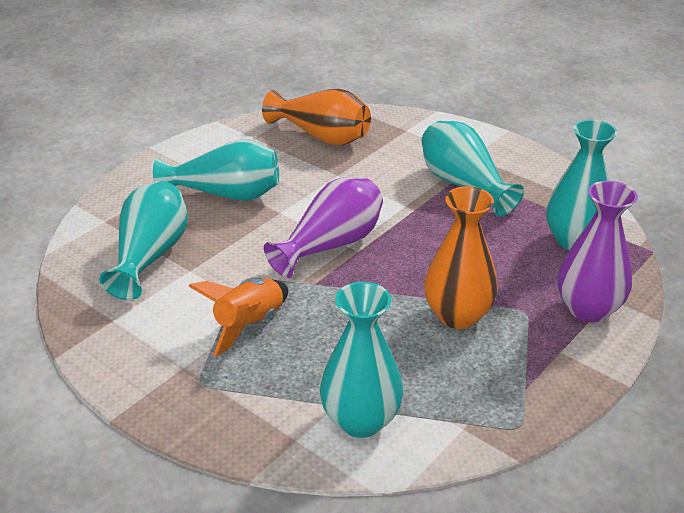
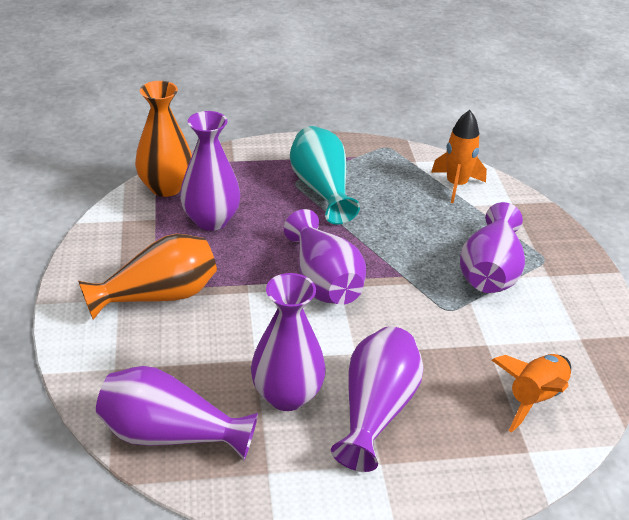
orange rocket: 1 -> 2
purple vase: 2 -> 6
turquoise vase: 5 -> 1

